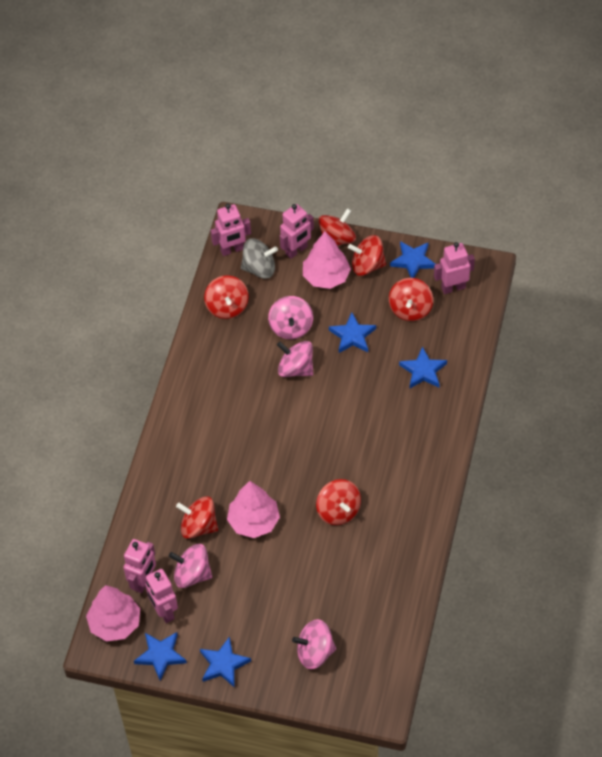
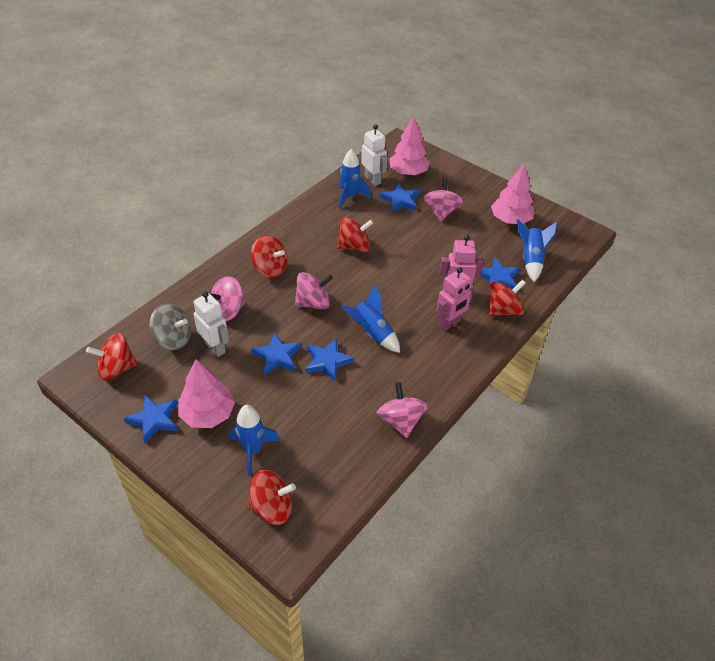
blue rocket: 0 -> 4
pink robot: 5 -> 2
red spinning top: 6 -> 5
white robot: 0 -> 2

